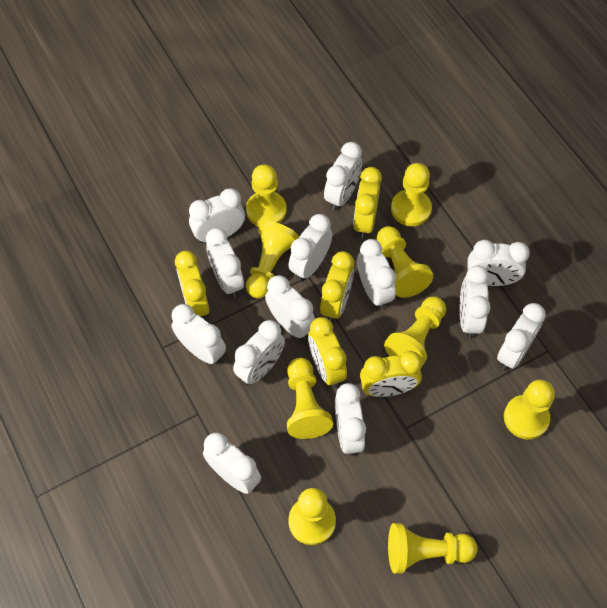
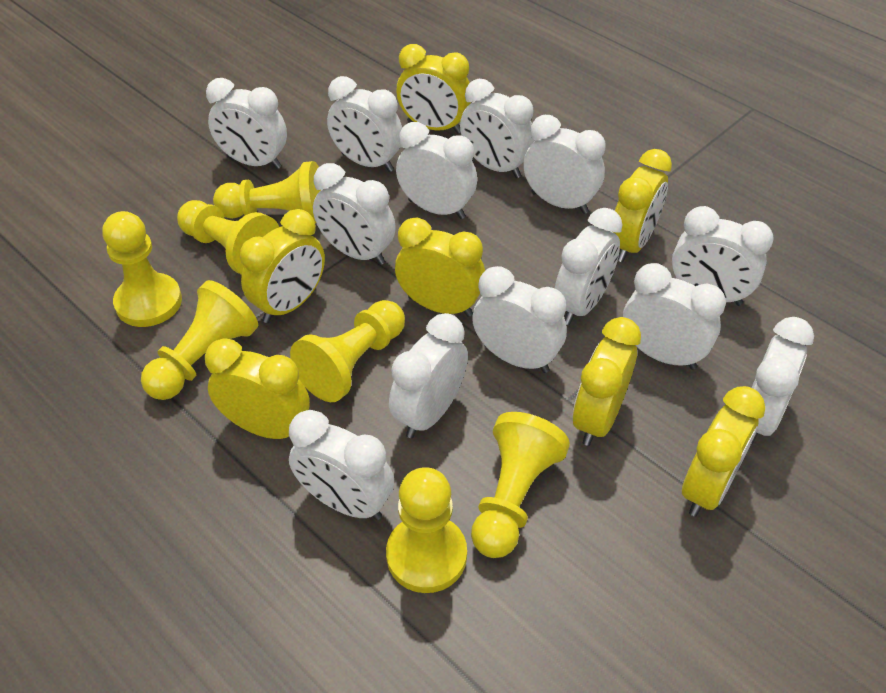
yellow clock: 5 -> 7
yellow pawn: 9 -> 7

